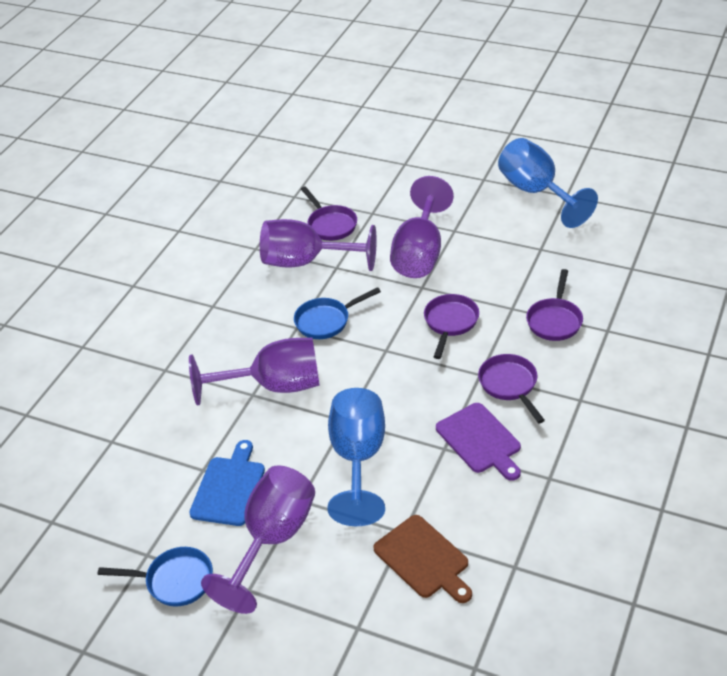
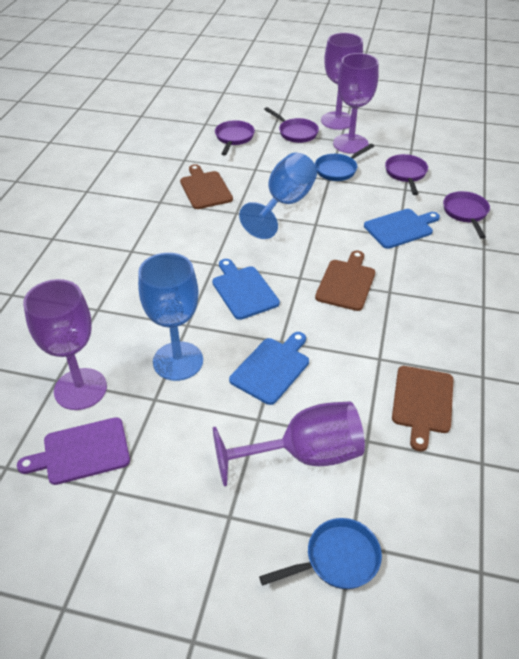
blue cutting board: 1 -> 3
brown cutting board: 1 -> 3

